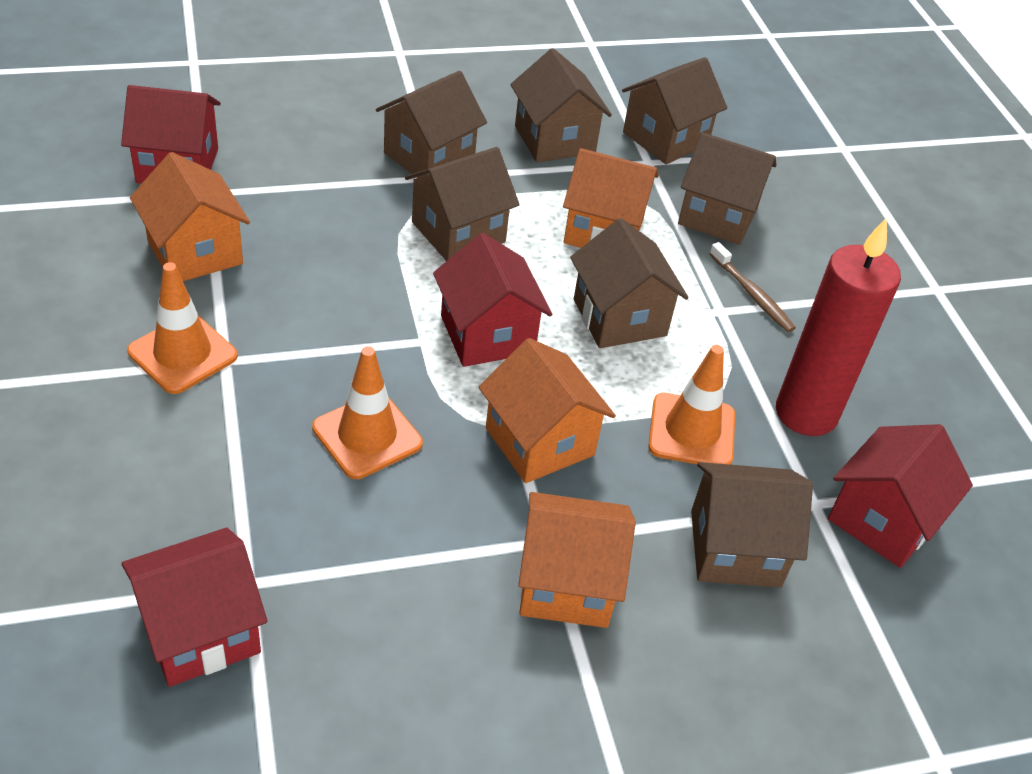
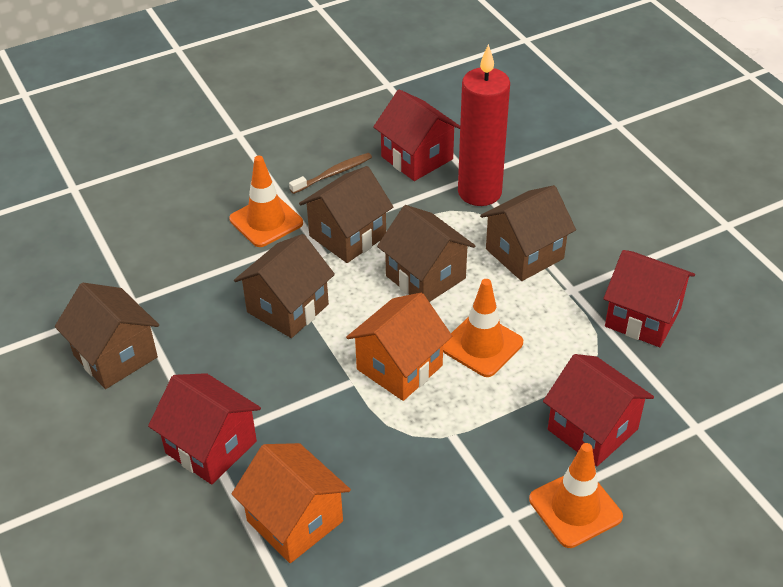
brown house: 7 -> 5
orange house: 4 -> 2

